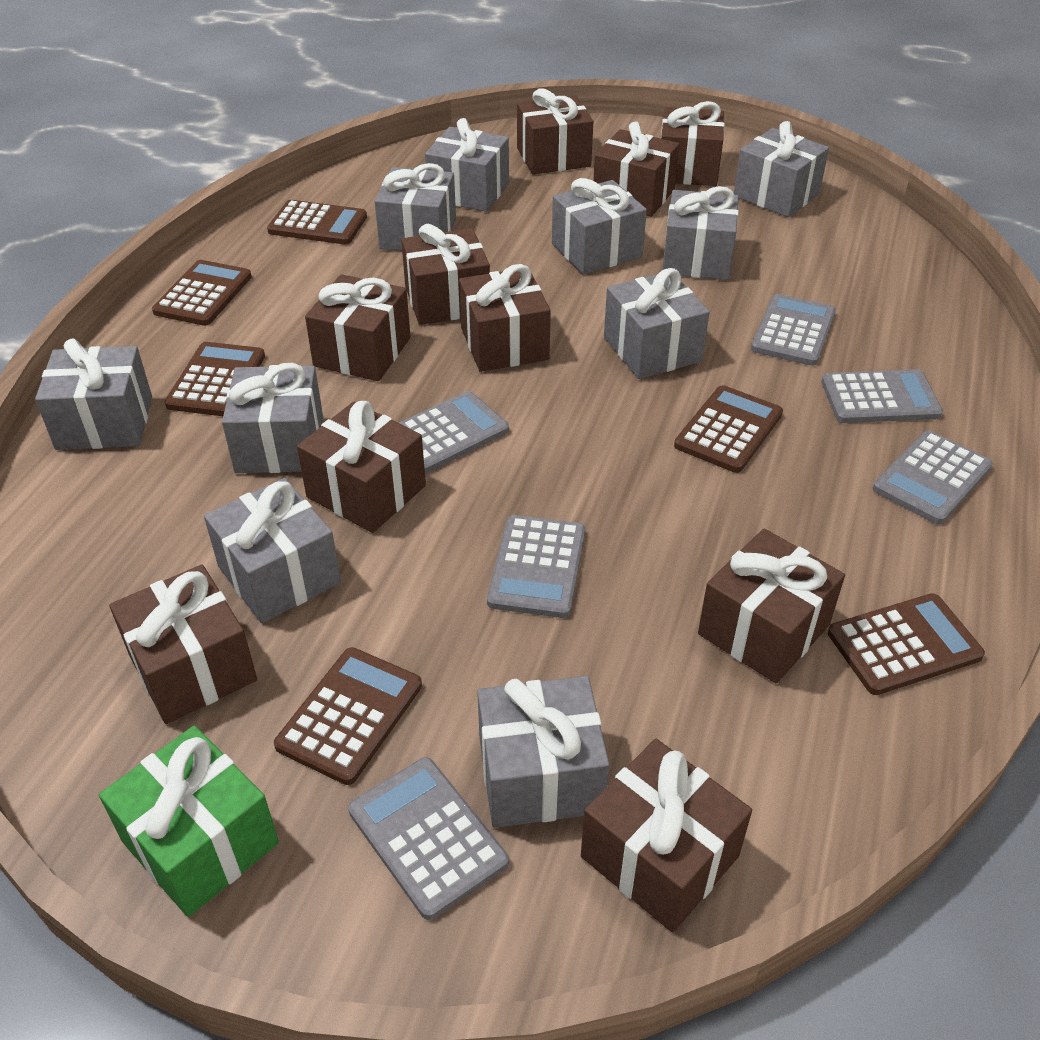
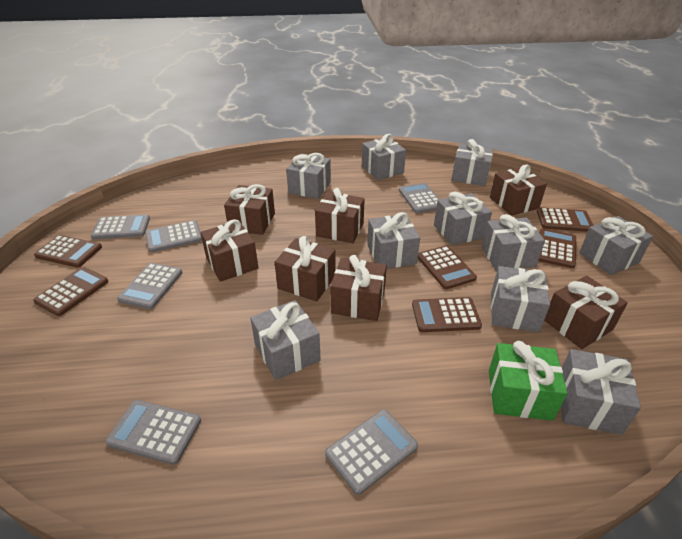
brown gift: 10 -> 7

